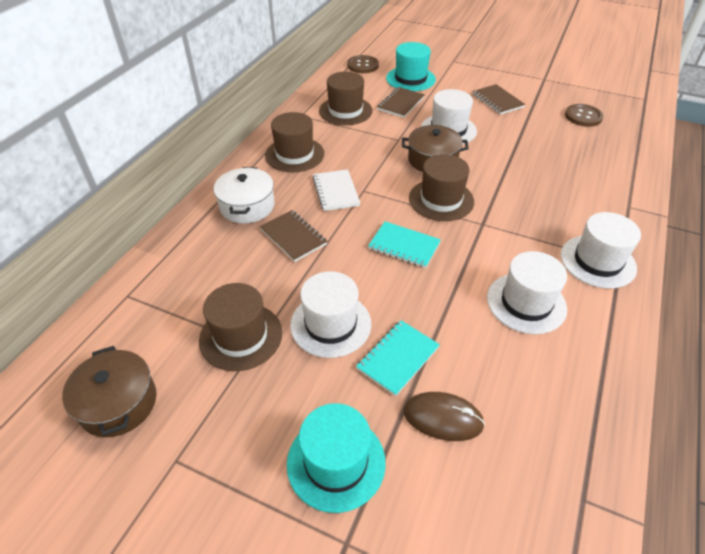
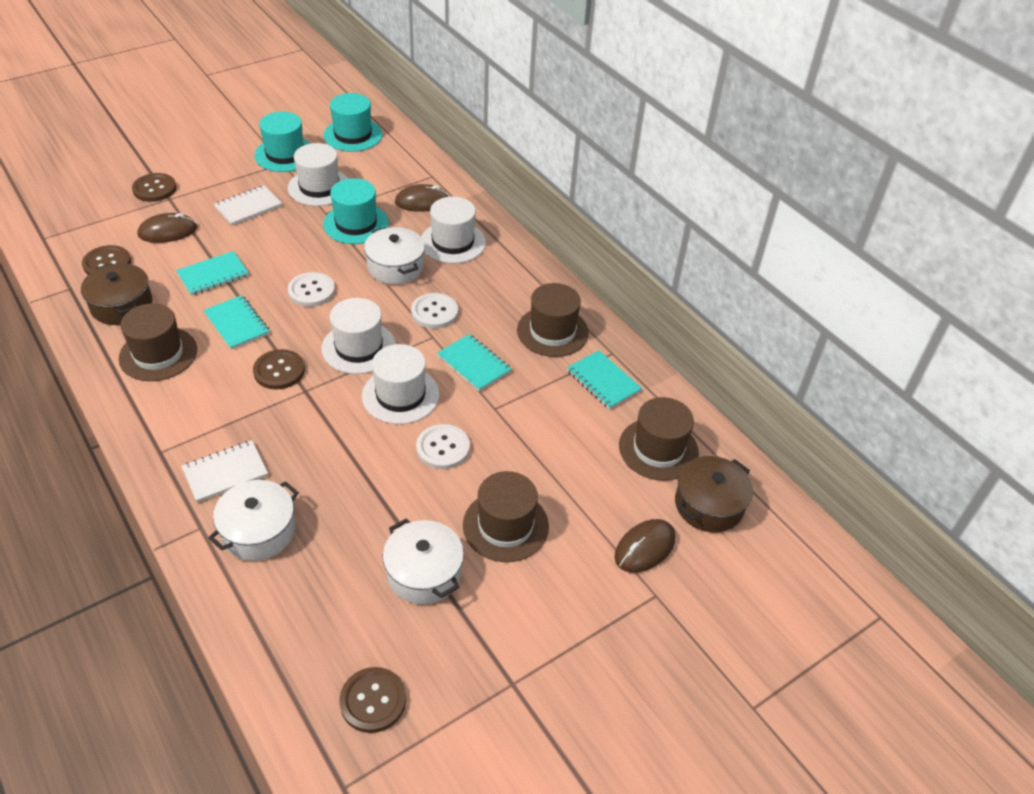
brown button: 2 -> 4
brown mouse: 1 -> 3
brown notebook: 3 -> 0
turquoise hat: 2 -> 3
turquoise notebook: 2 -> 4
white button: 0 -> 3
white notebook: 1 -> 2
white pot: 1 -> 3

